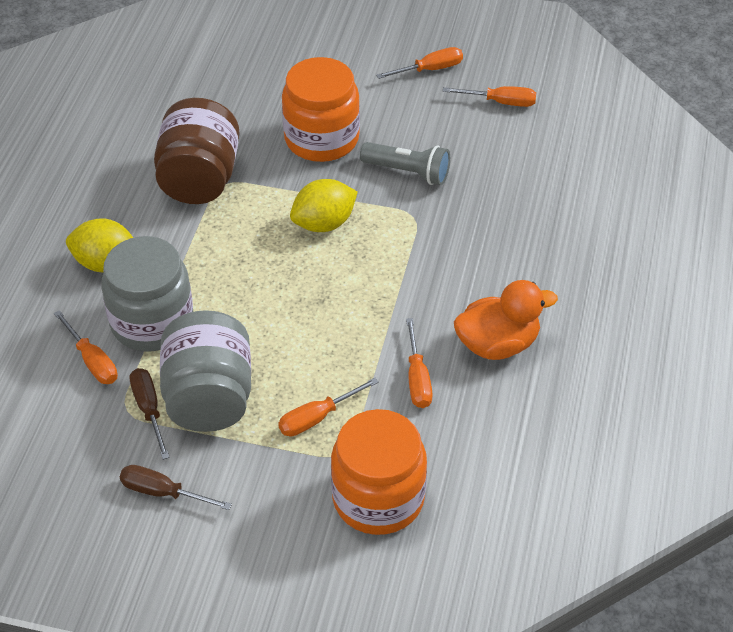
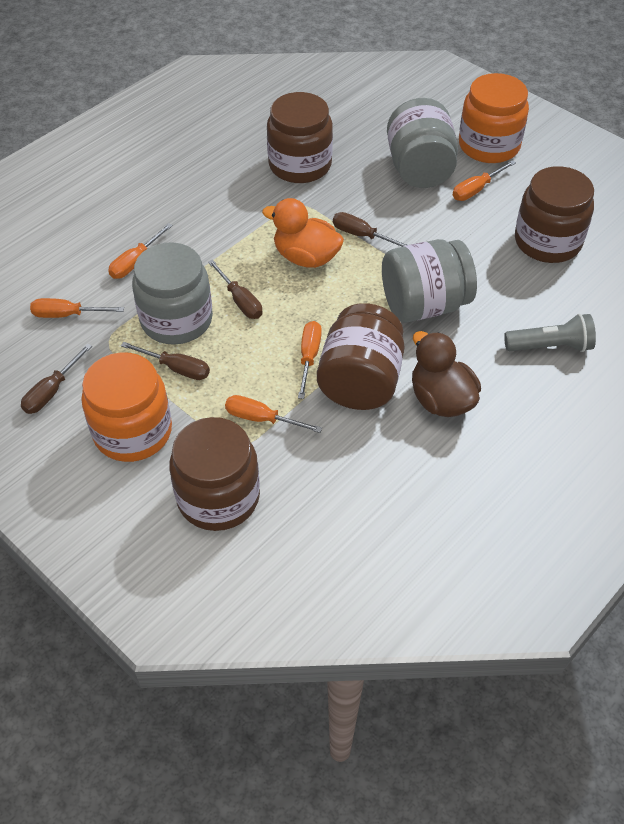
brown duck: 0 -> 1
brown jar: 1 -> 4
brown screwdriver: 2 -> 4
grey jar: 2 -> 3
yellow lemon: 2 -> 0

